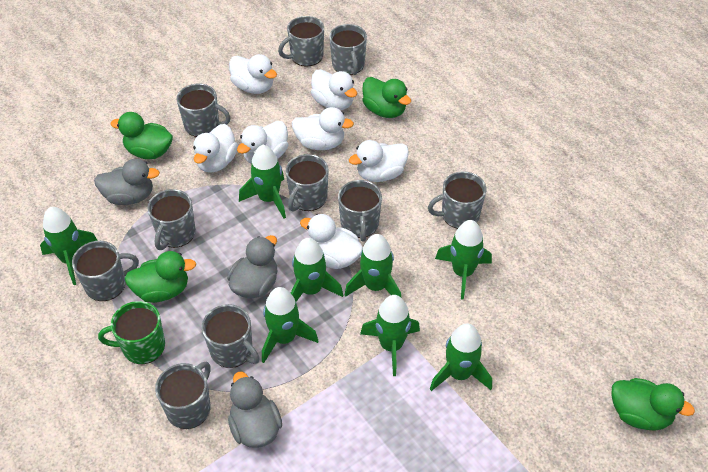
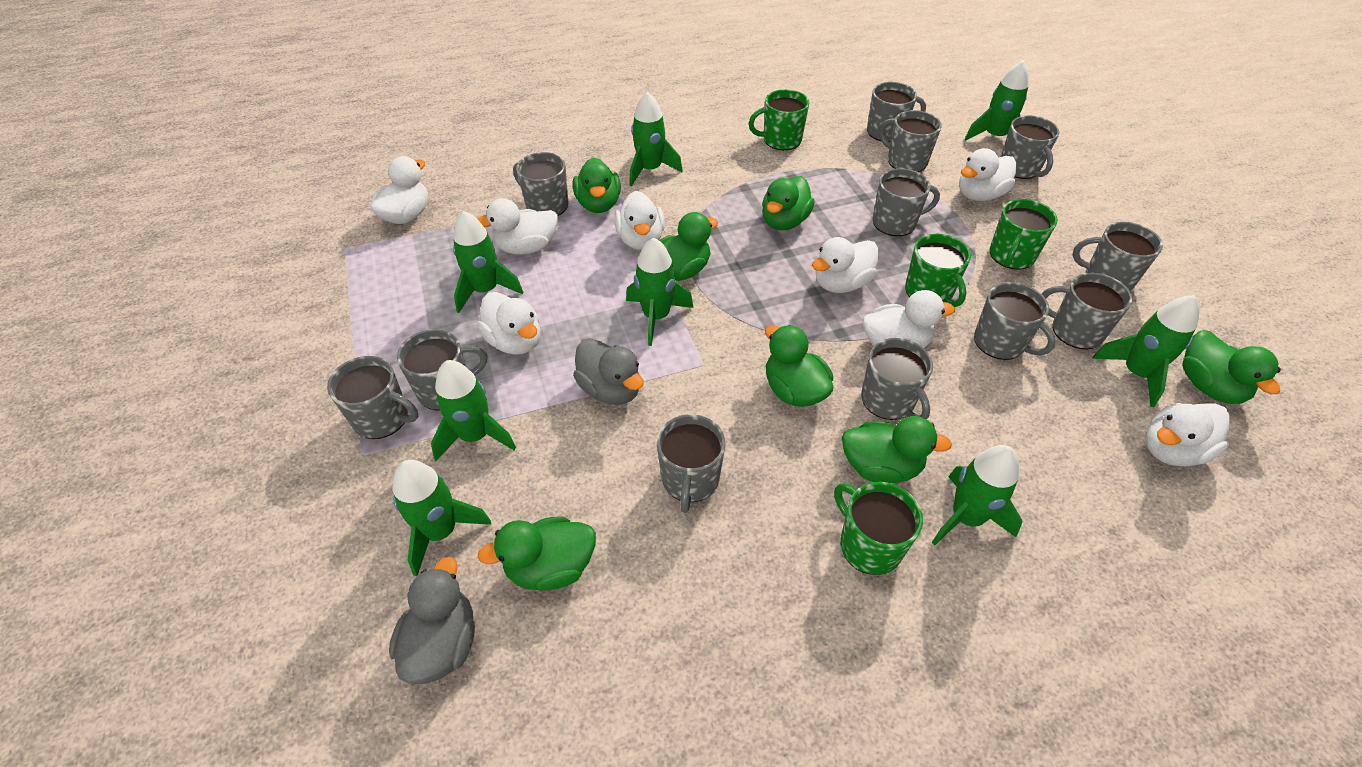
green duck: 4 -> 7
green mug: 1 -> 4
grey duck: 3 -> 2
grey mug: 10 -> 12
white duck: 7 -> 8

